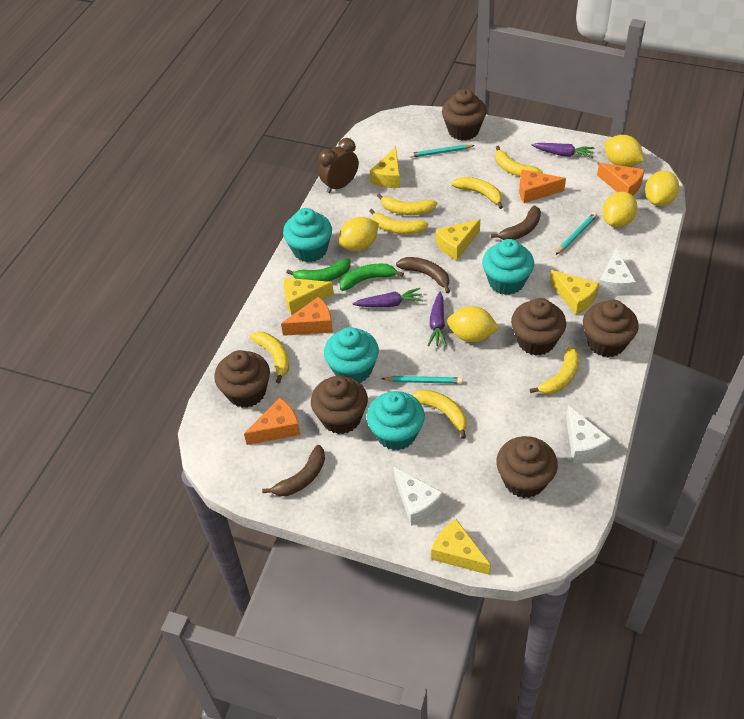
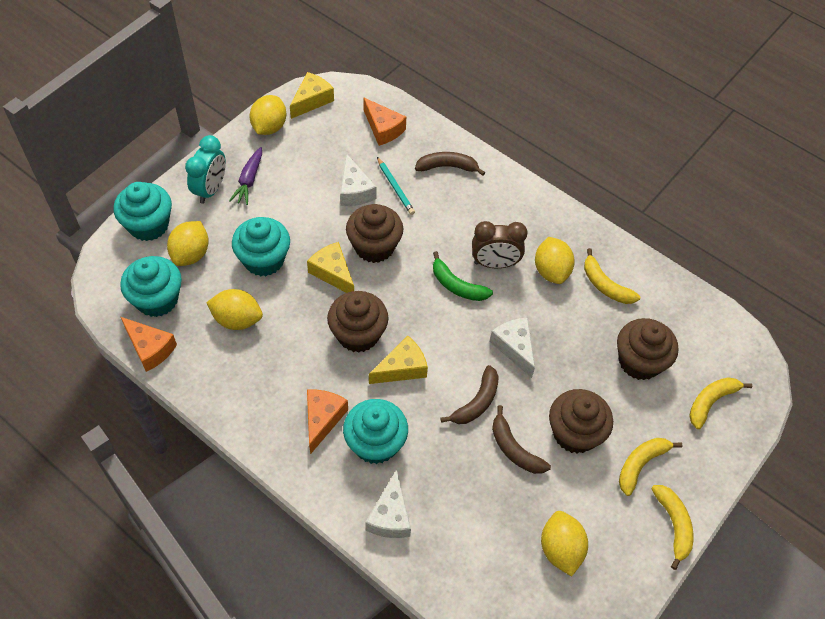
brown cupcake: 6 -> 4
green banana: 2 -> 1
orange cheese: 4 -> 3
purple carrot: 3 -> 1
turquoise clock: 0 -> 1
turquoise pencil: 3 -> 1
yellow banana: 7 -> 4
yellow cheese: 5 -> 3

